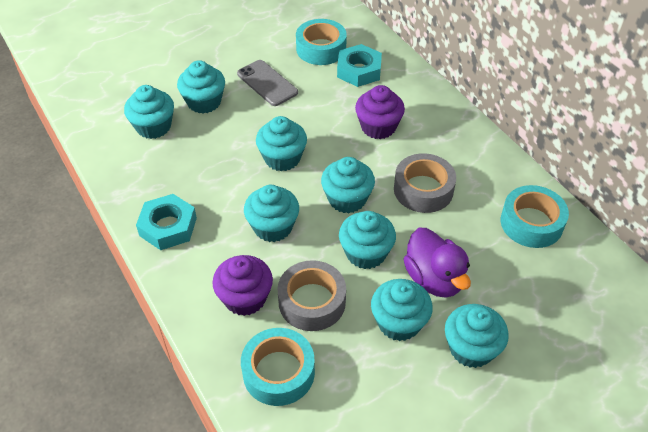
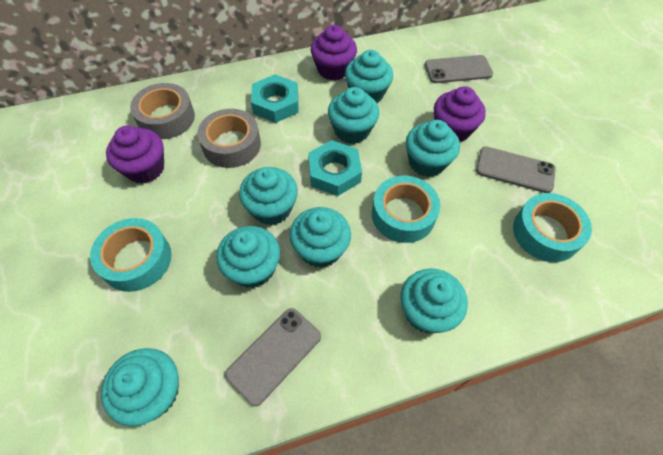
grey phone: 1 -> 3
purple cupcake: 2 -> 3
purple duck: 1 -> 0

